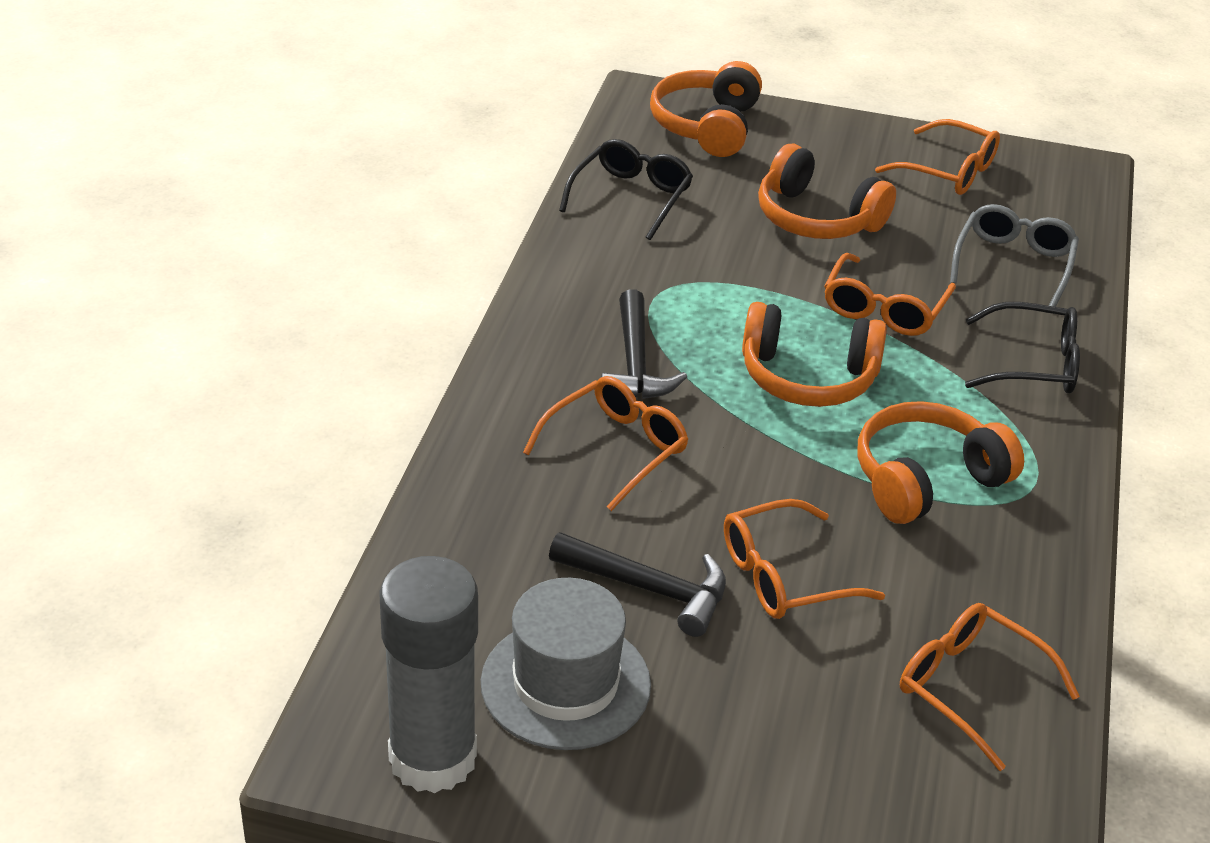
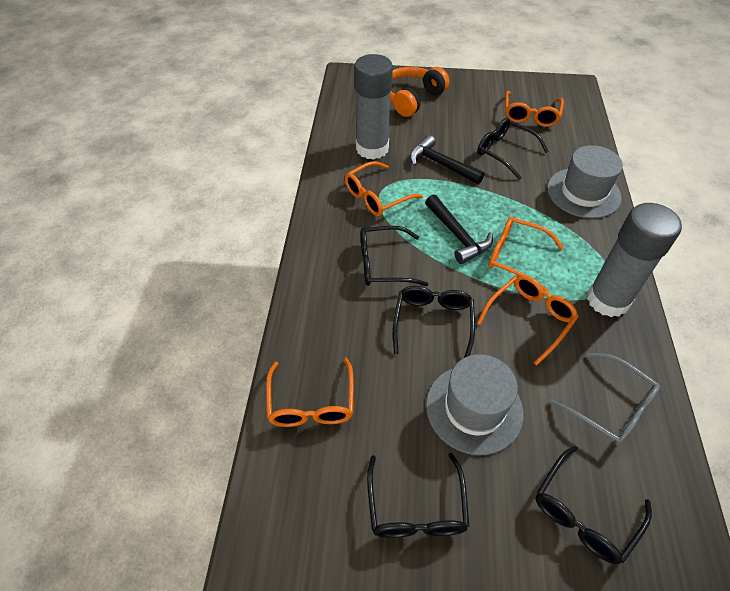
black glasses: 2 -> 5
grey glue stick: 1 -> 2
grey hat: 1 -> 2
orange headphones: 4 -> 1

